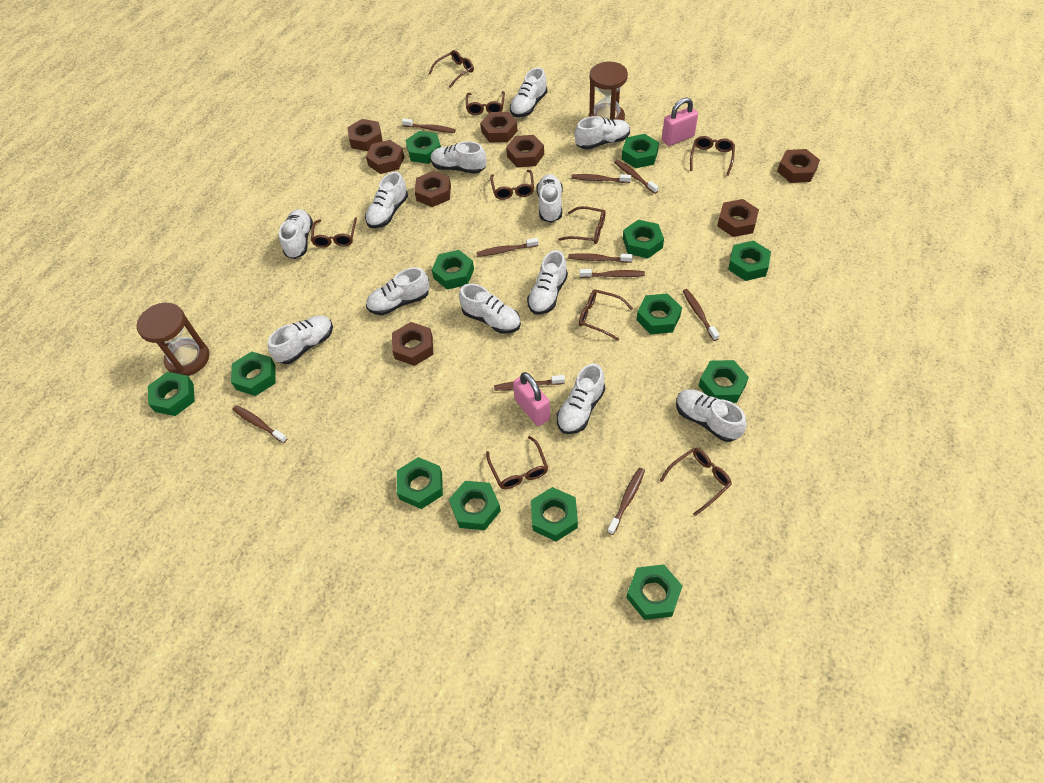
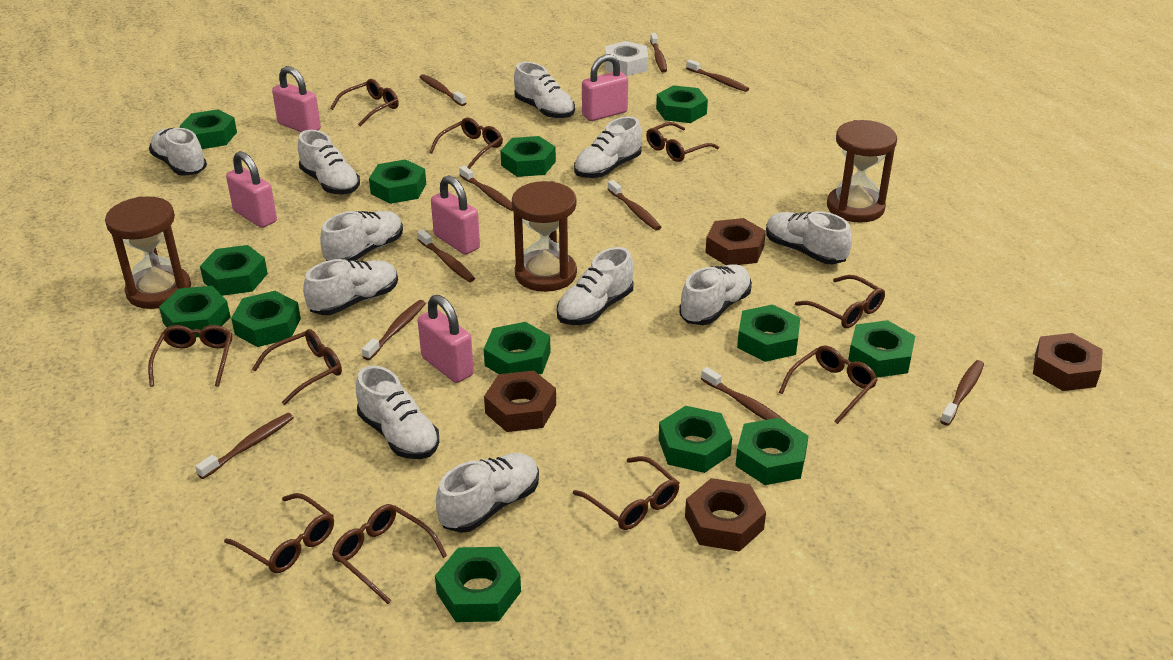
brown glasses: 9 -> 10
brown hourglass: 2 -> 3
brown nut: 8 -> 4
pink padlock: 2 -> 5
white nut: 0 -> 1
white shoe: 12 -> 11

